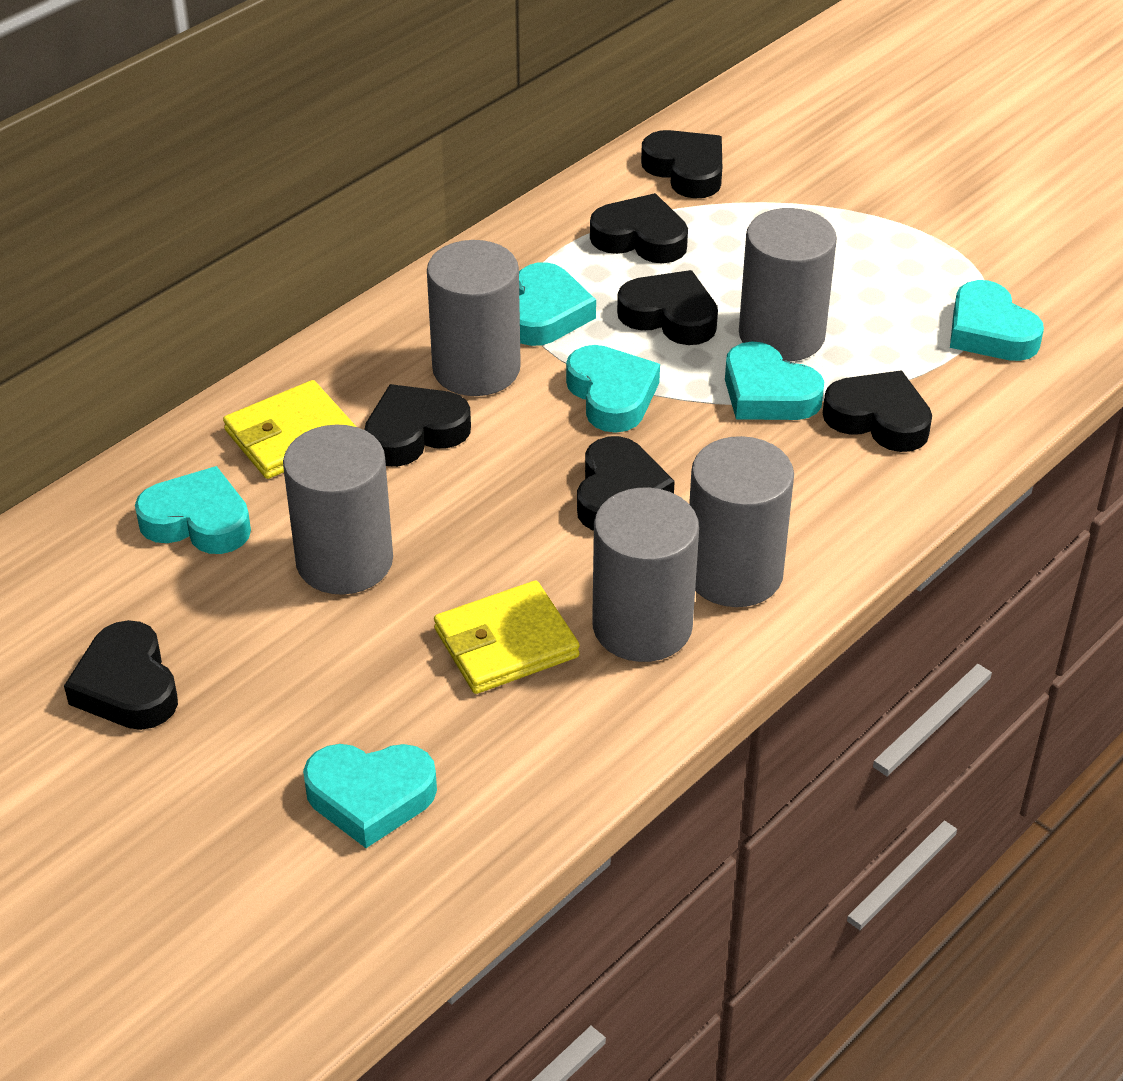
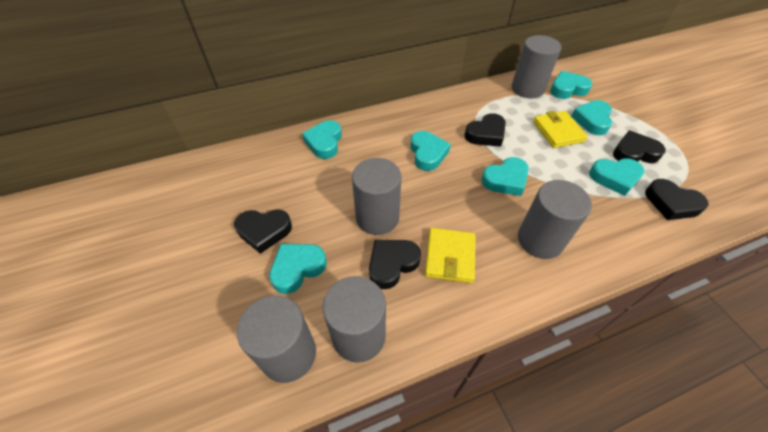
black heart: 7 -> 5
turquoise heart: 6 -> 7

